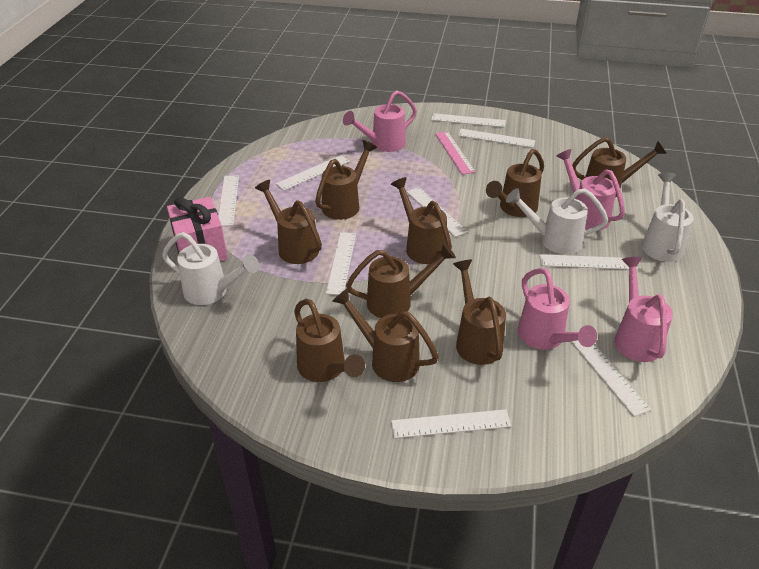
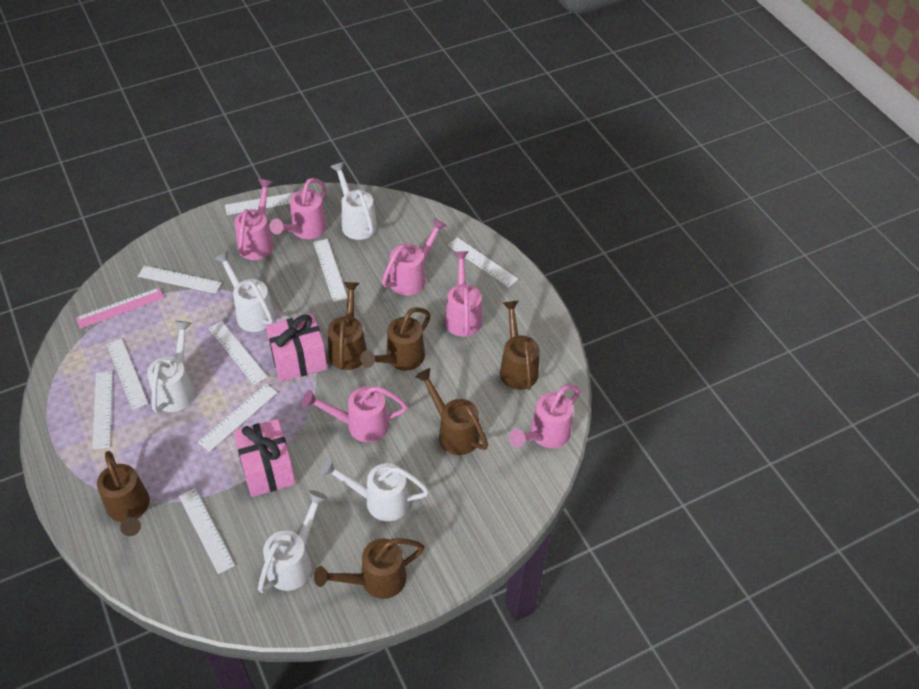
brown watering can: 9 -> 6
pink gift: 1 -> 2
pink watering can: 4 -> 6
white watering can: 3 -> 5

